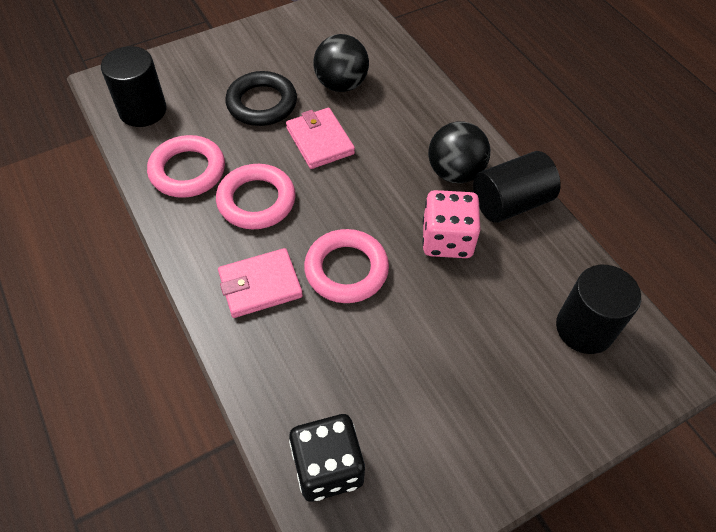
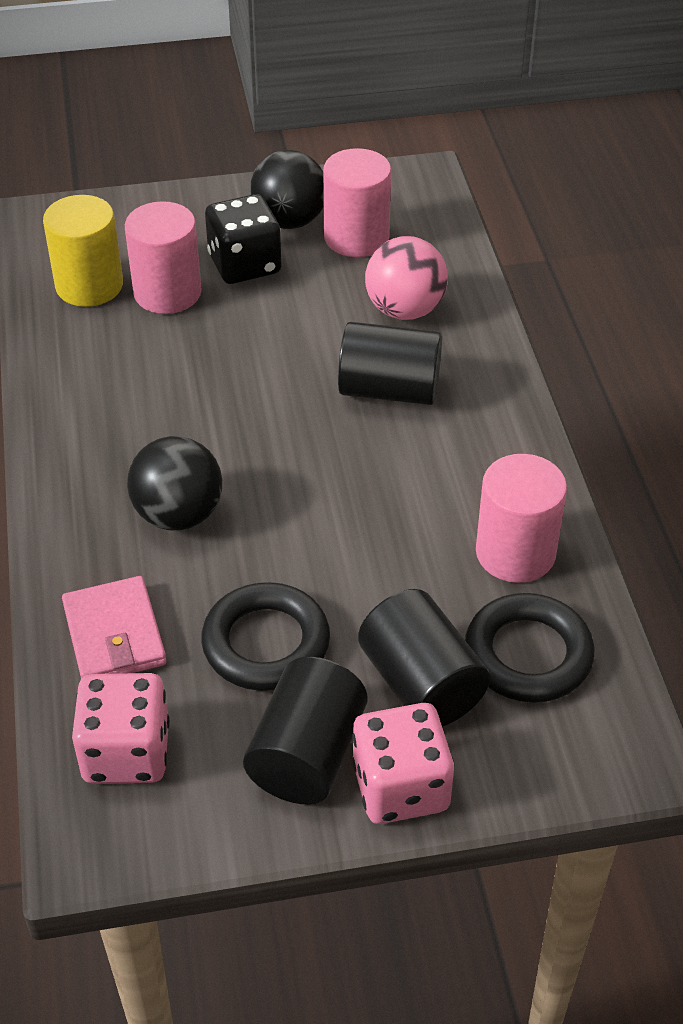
black ring: 1 -> 2
pink ball: 0 -> 1
pink cylinder: 0 -> 3
pink dice: 1 -> 2
pink ring: 3 -> 0
pink wallet: 2 -> 1
yellow cylinder: 0 -> 1

